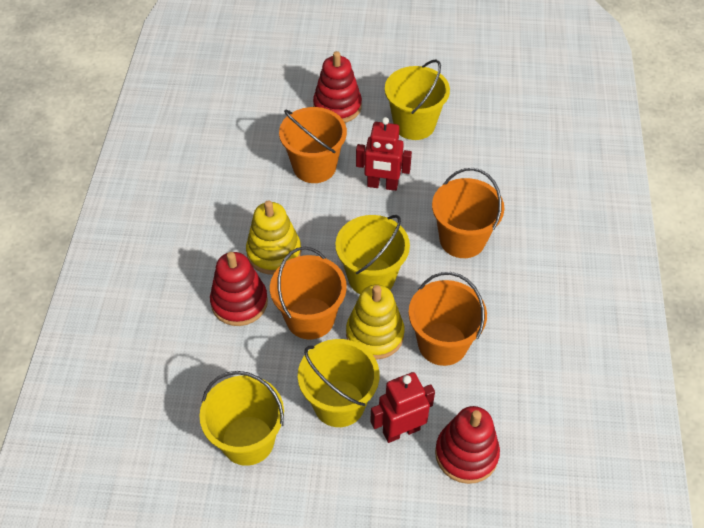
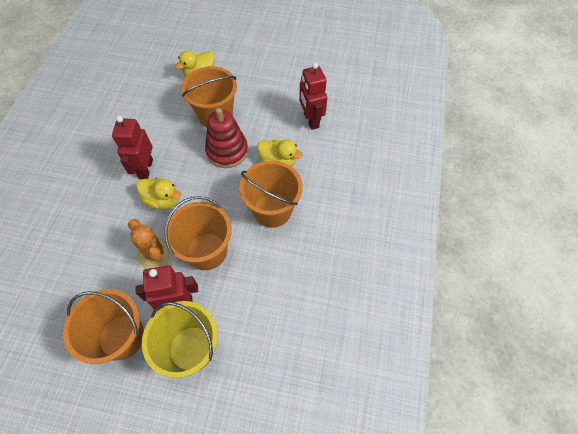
orange cactus: 0 -> 1
red robot: 2 -> 3
red stacking toy: 3 -> 1
yellow bucket: 4 -> 1
yellow duck: 0 -> 3
yellow stacking toy: 2 -> 0

